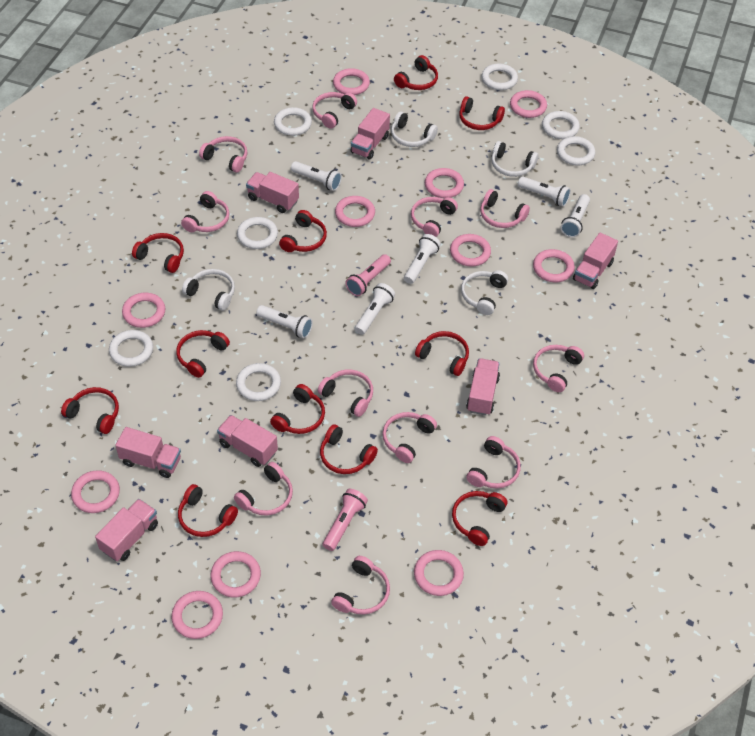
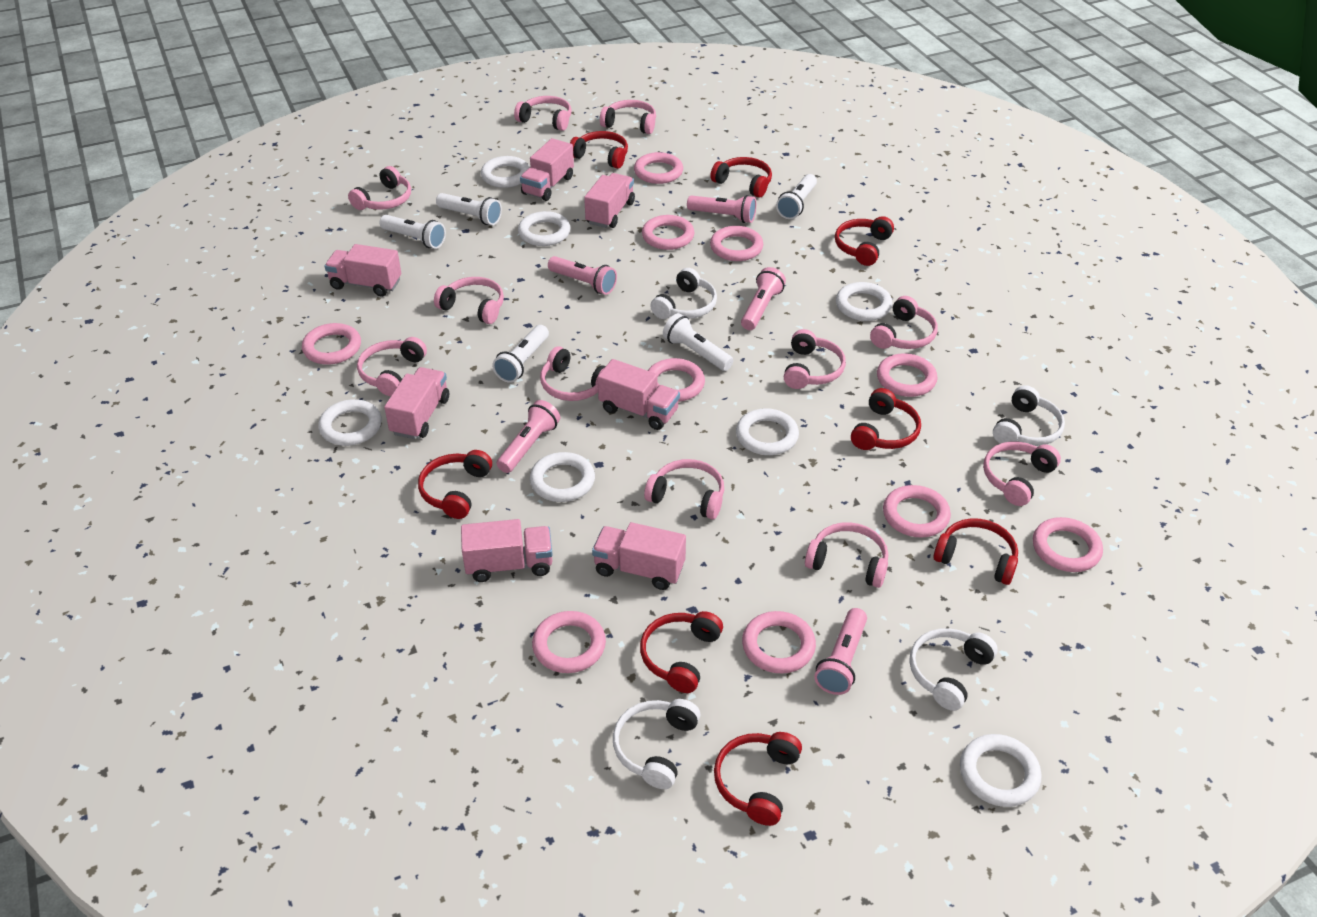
pink flashlight: 2 -> 5
pink ring: 11 -> 10
red headphones: 11 -> 8
white flashlight: 6 -> 5

